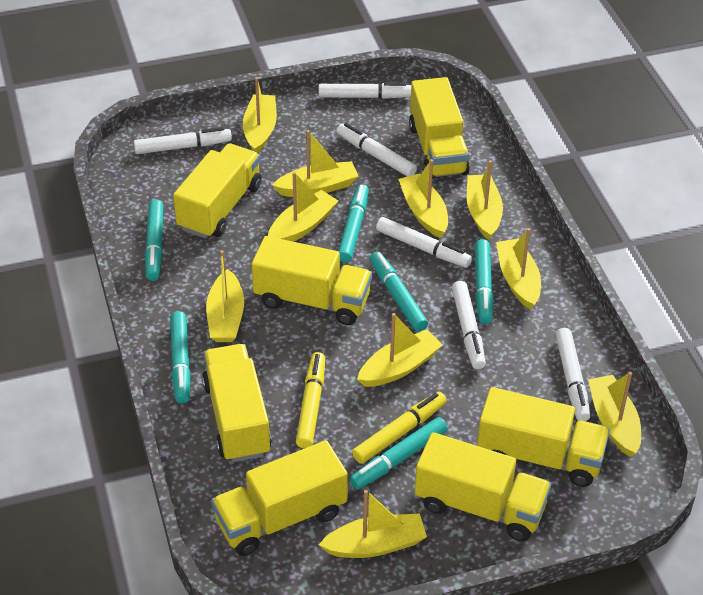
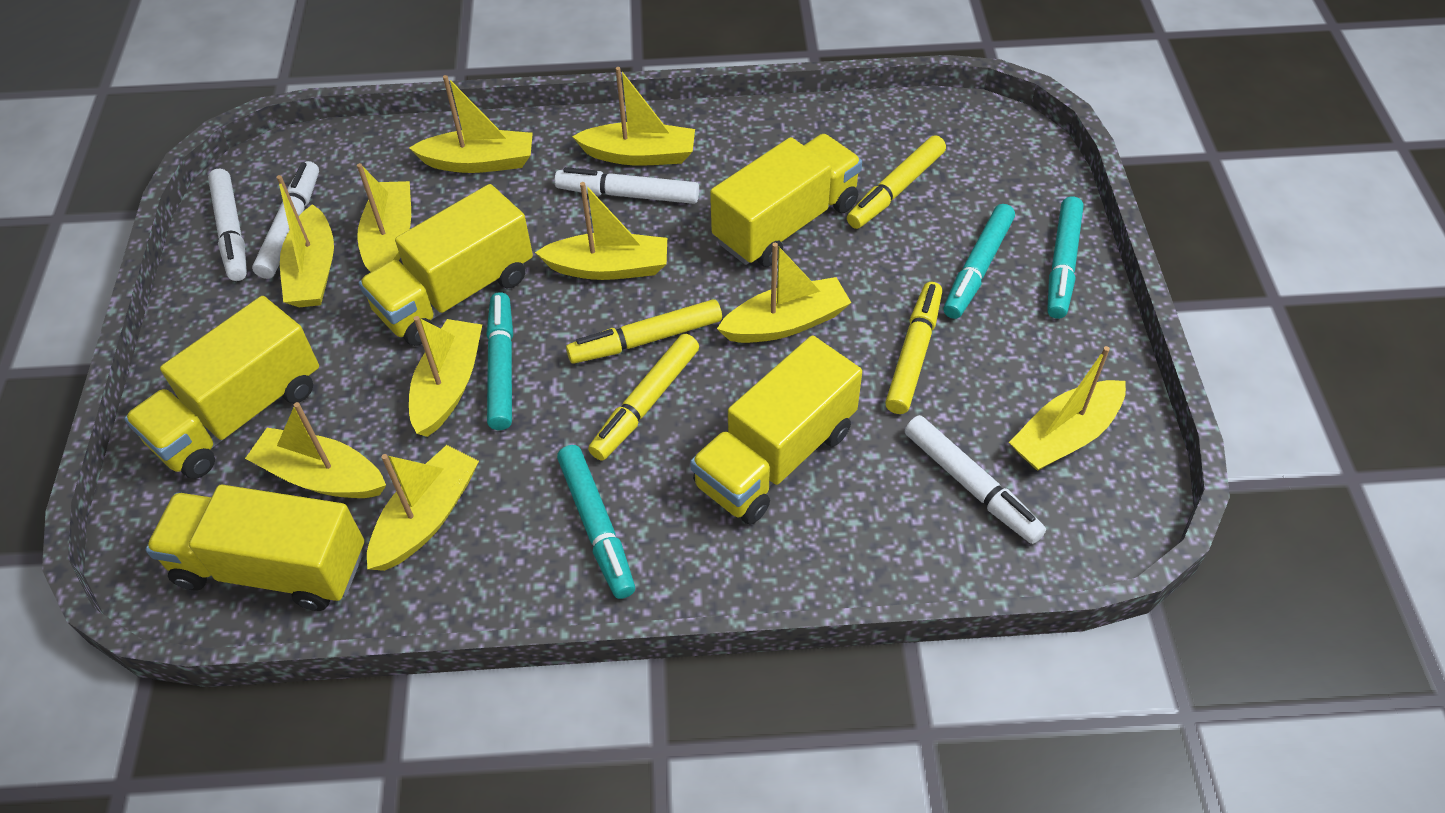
turquoise marker: 6 -> 4
white marker: 6 -> 4
yellow marker: 2 -> 4
yellow truck: 7 -> 5

